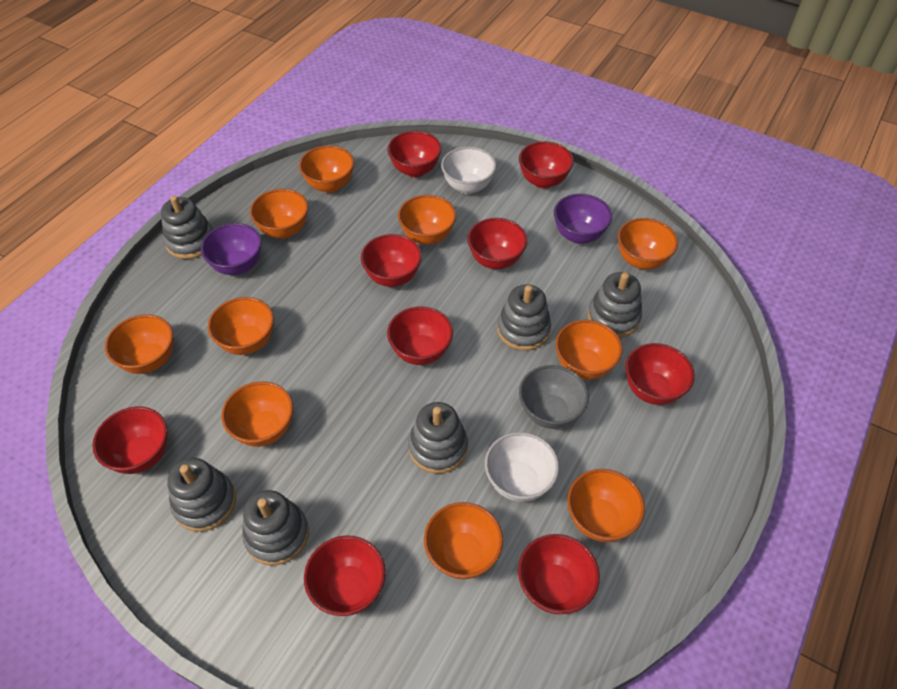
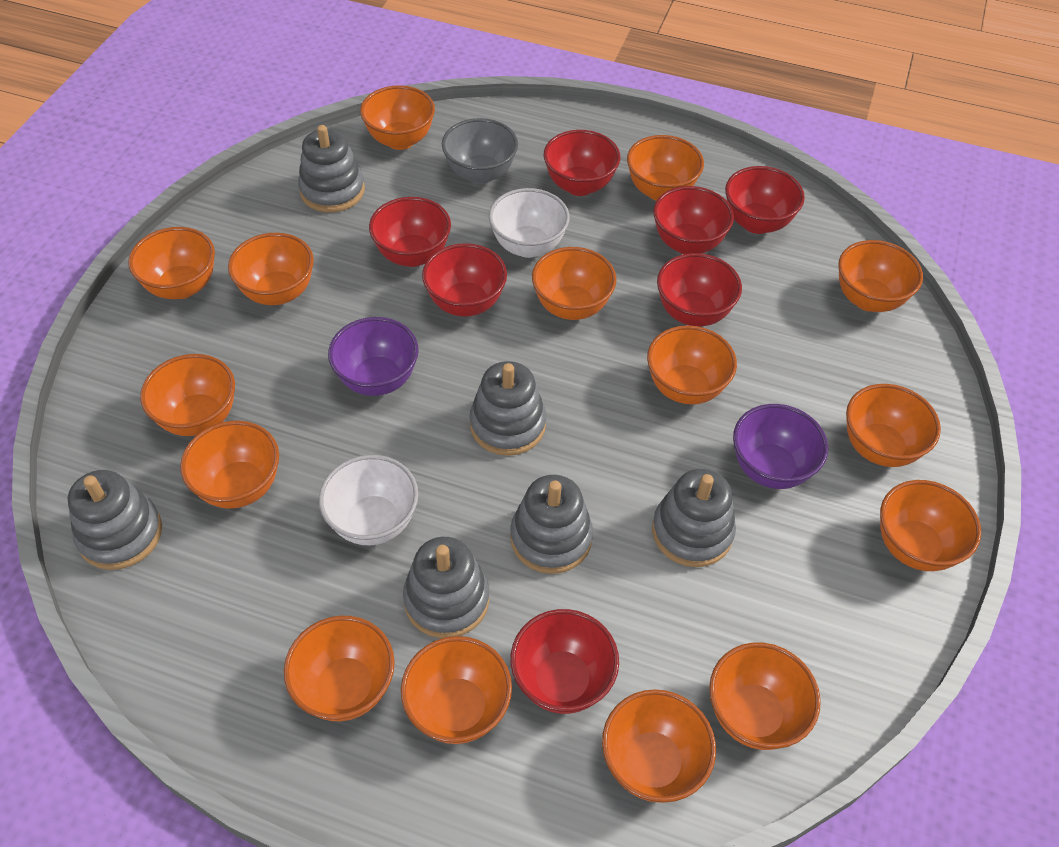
orange bowl: 10 -> 15
red bowl: 9 -> 7

